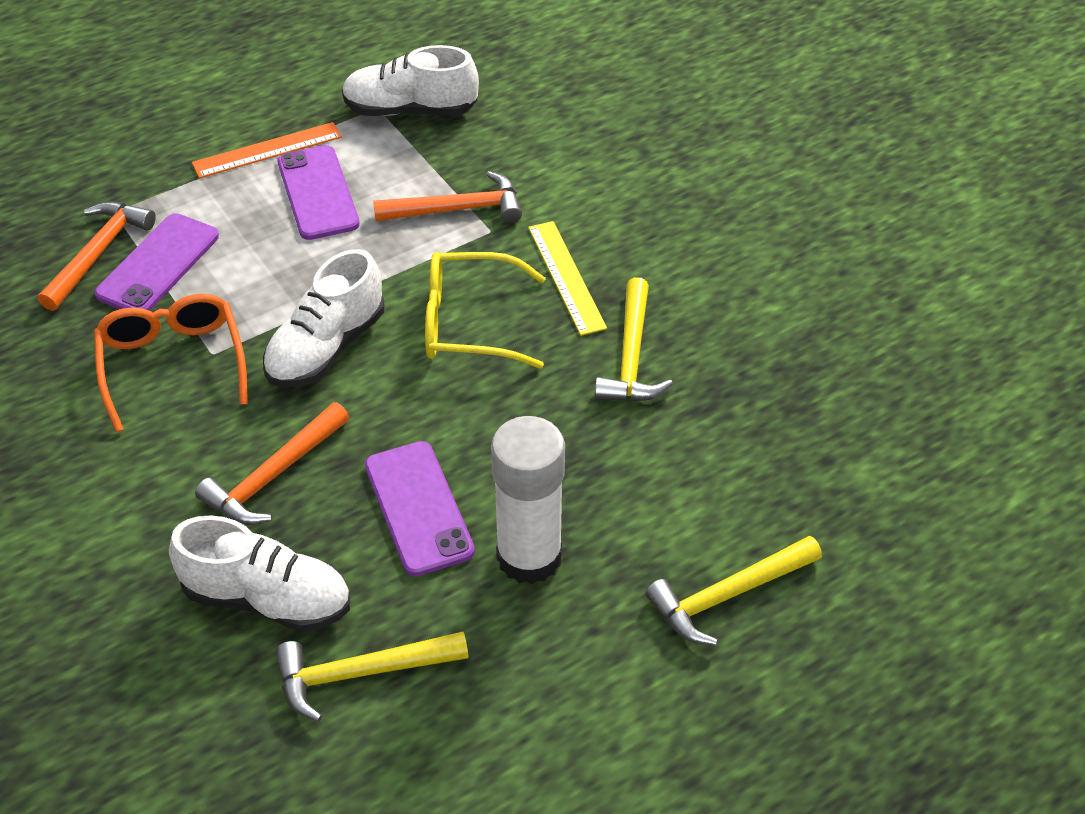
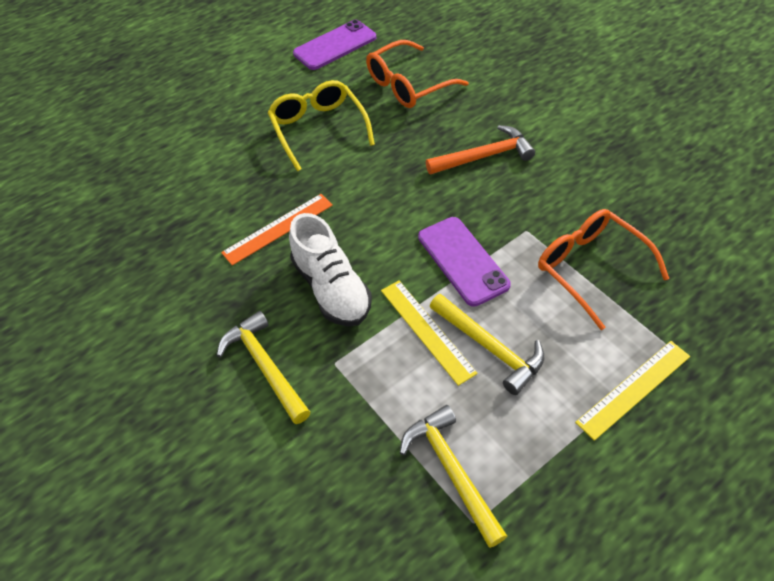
orange glasses: 1 -> 2
orange hammer: 3 -> 1
purple phone: 3 -> 2
white glue stick: 1 -> 0
white shoe: 3 -> 1
yellow ruler: 1 -> 2

